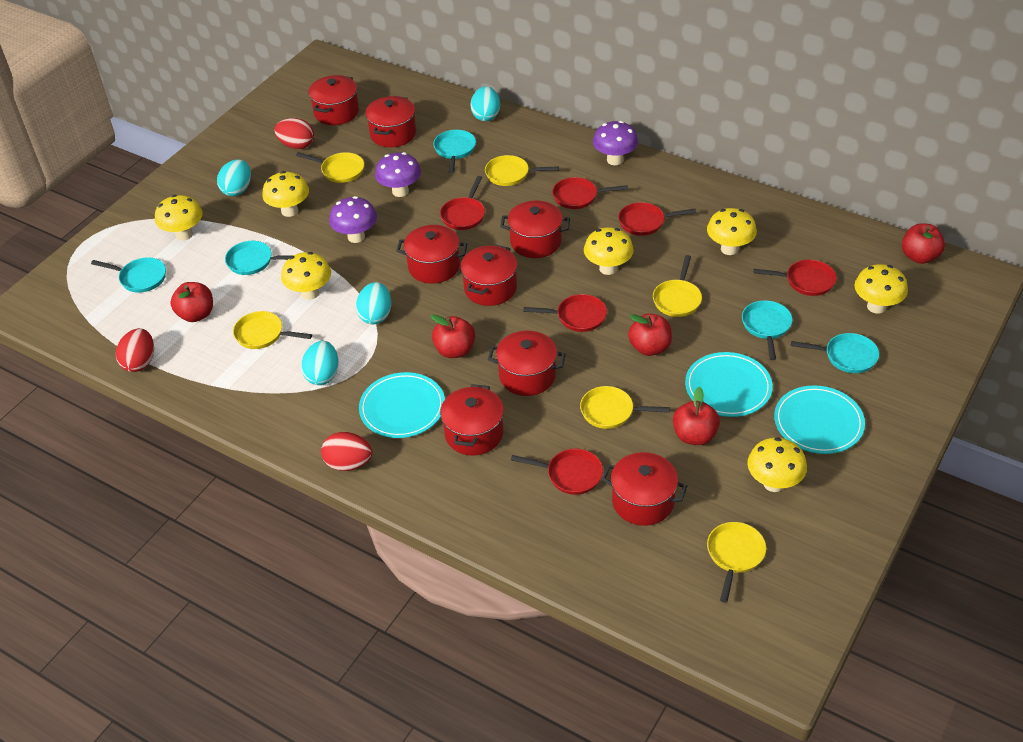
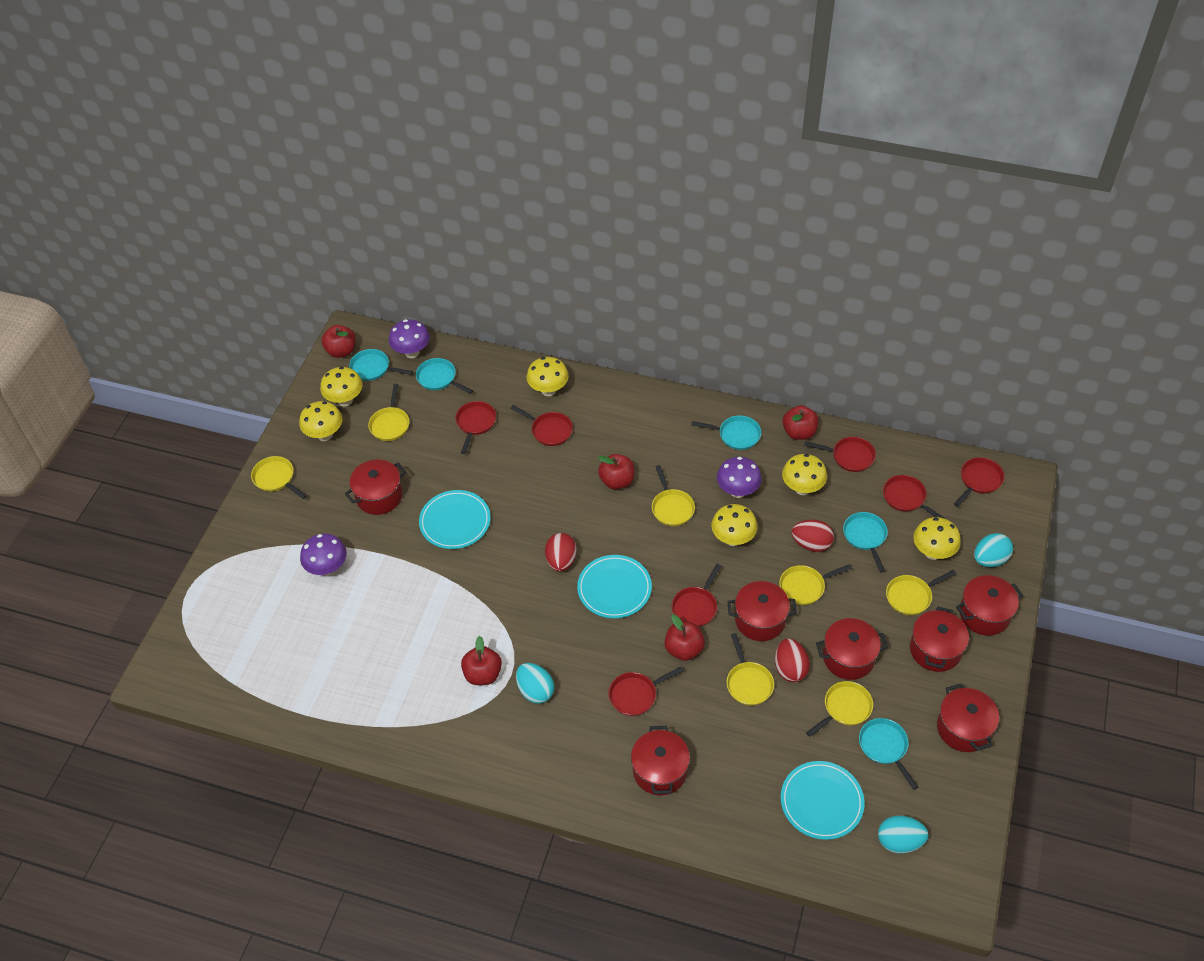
red pan: 6 -> 7
red pot: 8 -> 7
turquoise egg: 4 -> 3
yellow mushroom: 7 -> 6
yellow pan: 6 -> 7

